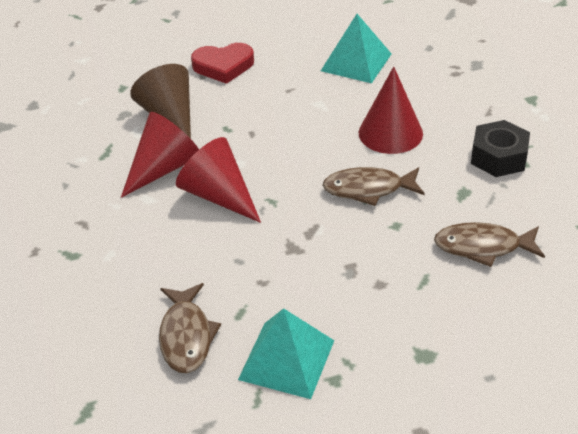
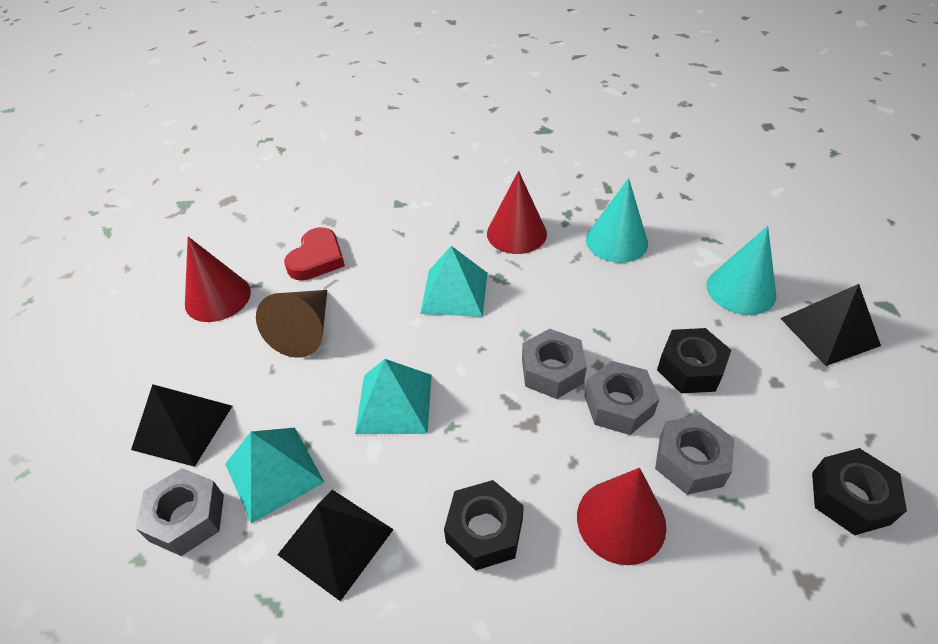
black nut: 1 -> 3
black pyramid: 0 -> 3
brown fish: 3 -> 0
grey nut: 0 -> 4
turquoise cone: 0 -> 2
turquoise pyramid: 2 -> 3

